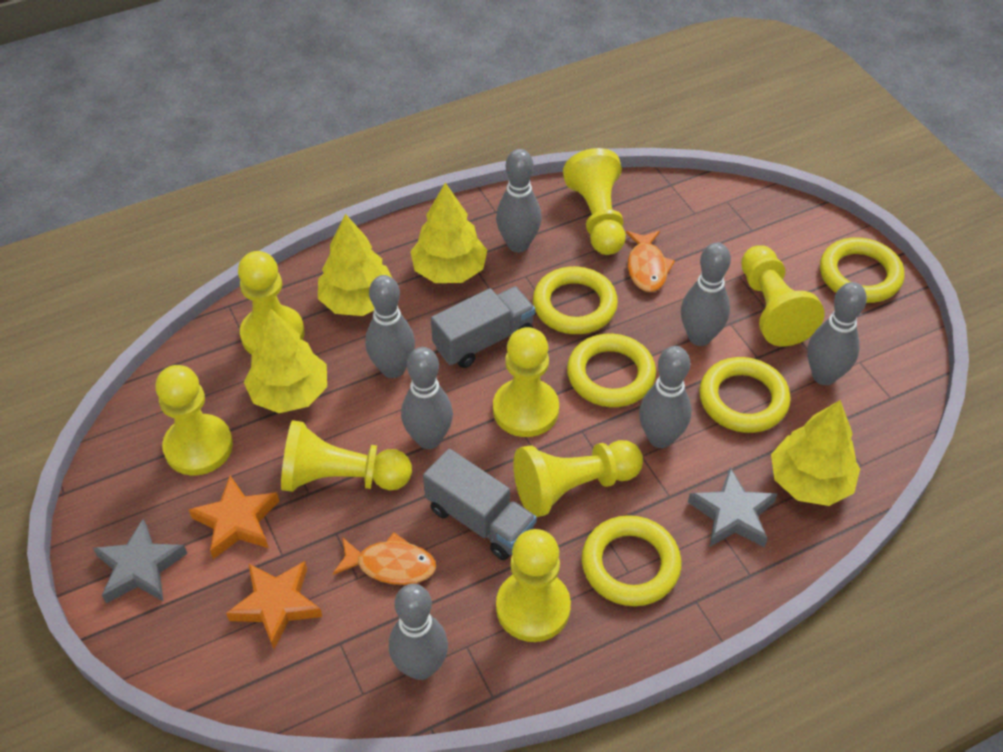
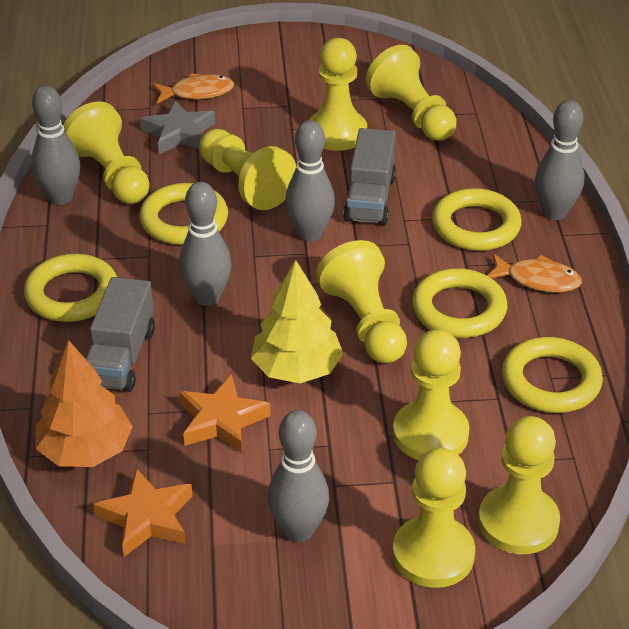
grey bowling pin: 7 -> 5
grey star: 2 -> 1
orange tree: 0 -> 1
yellow tree: 4 -> 1

